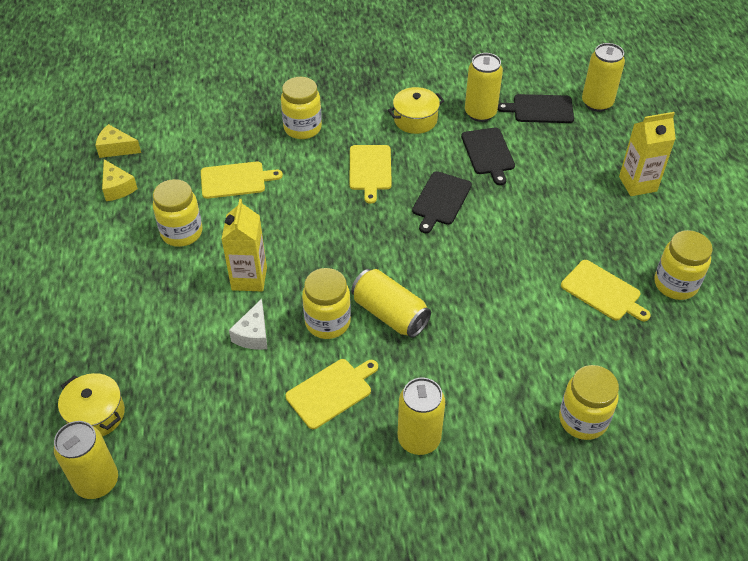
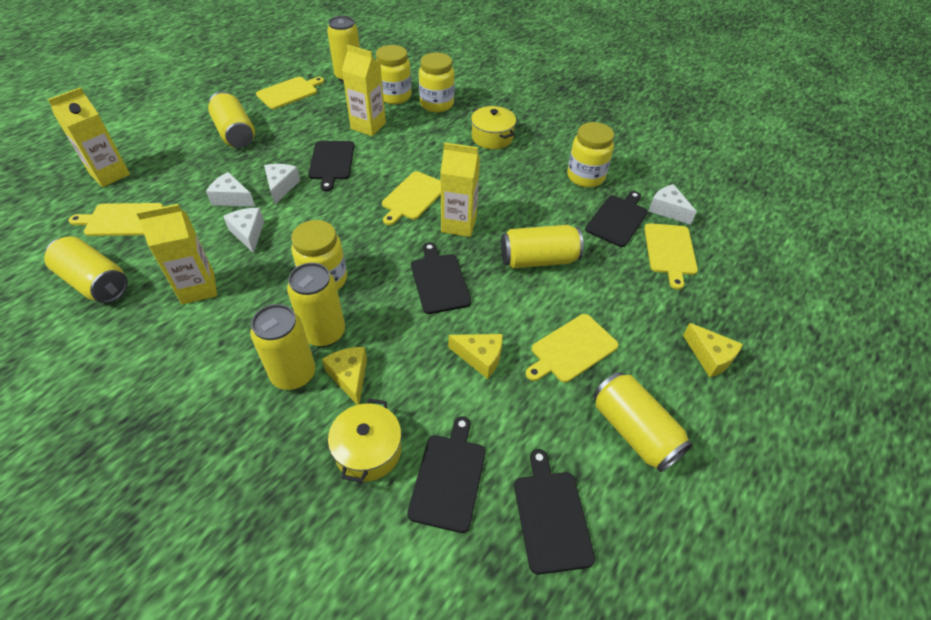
black cutting board: 3 -> 5
white cheese: 1 -> 4
yellow can: 5 -> 7
yellow carton: 2 -> 4
yellow cheese: 2 -> 3
yellow cutting board: 4 -> 5
yellow jar: 5 -> 4

